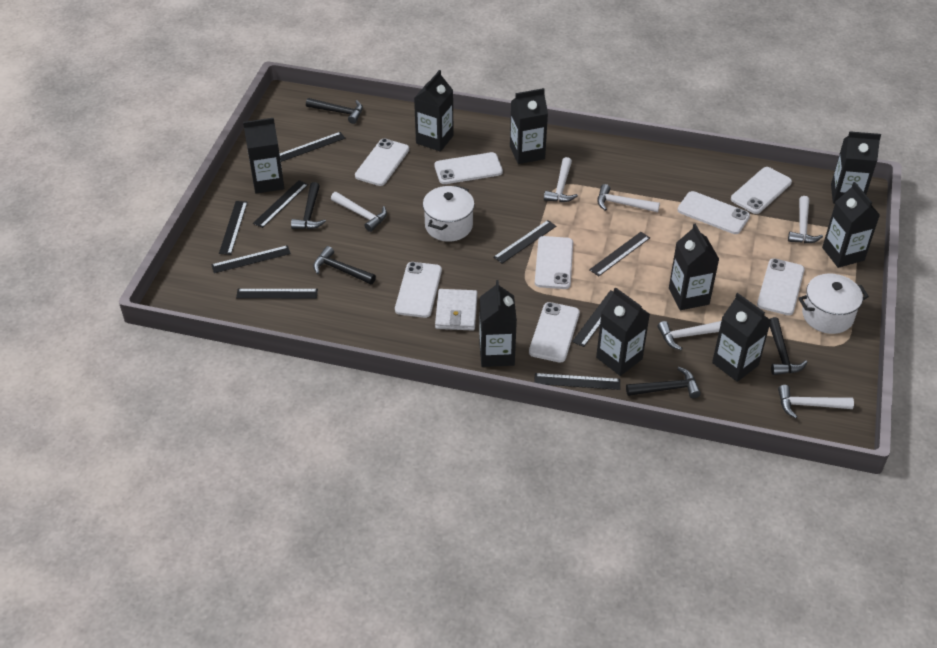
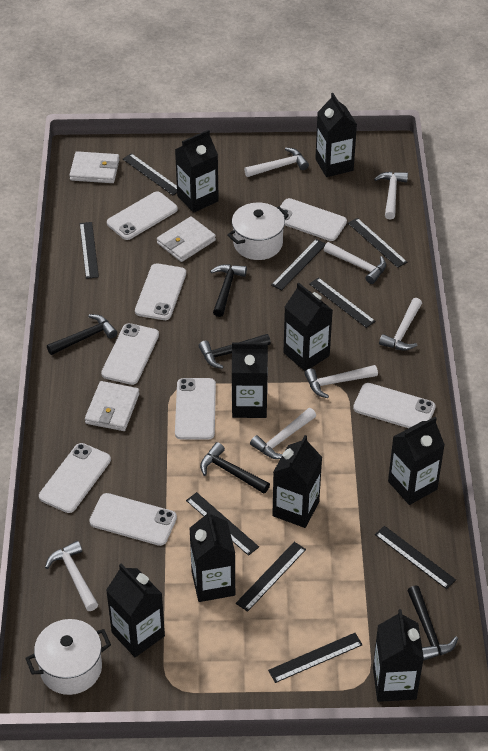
white hammer: 6 -> 7
white wallet: 1 -> 3

